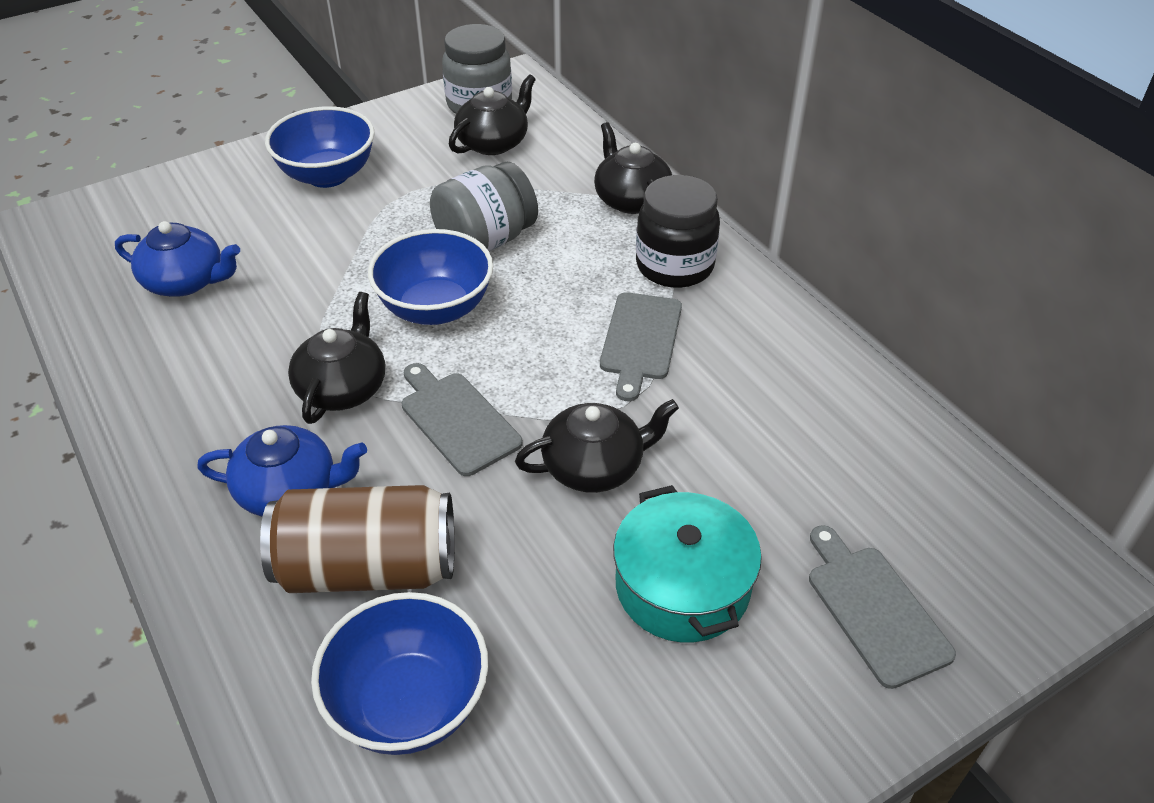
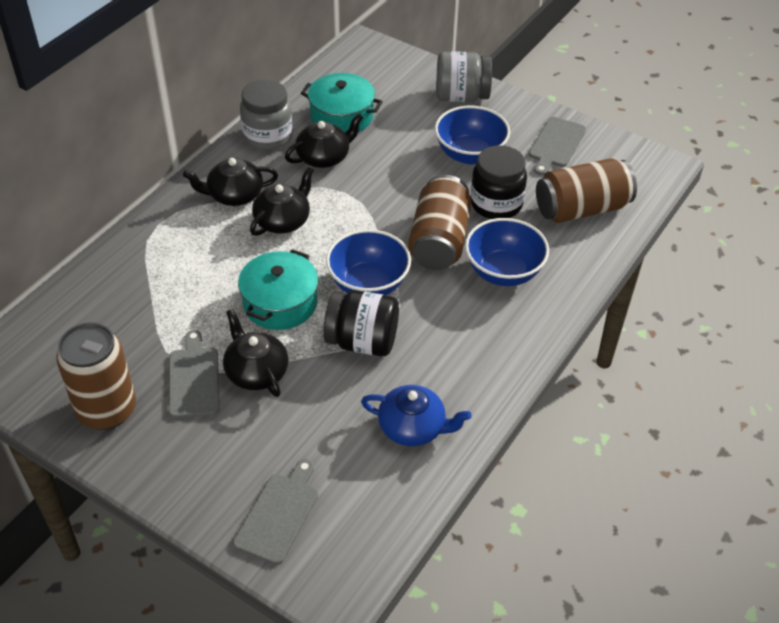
black jar: 1 -> 2
blue teapot: 2 -> 1
brown can: 1 -> 3
turquoise pot: 1 -> 2

